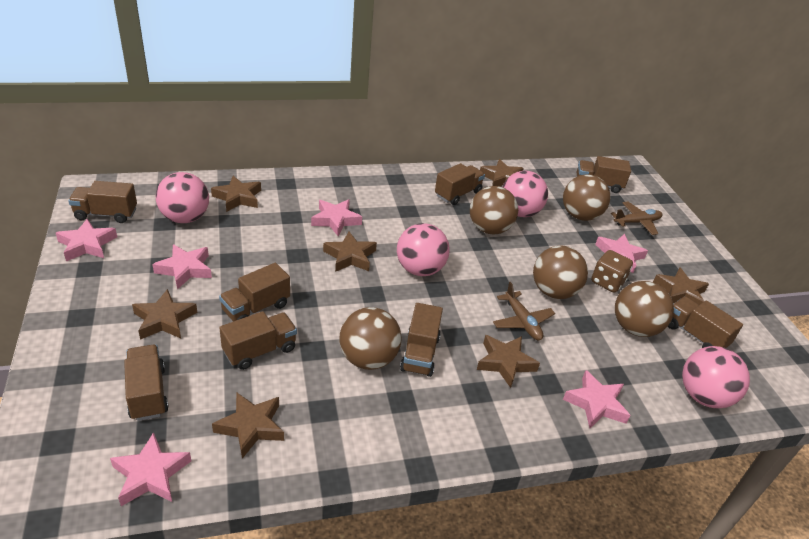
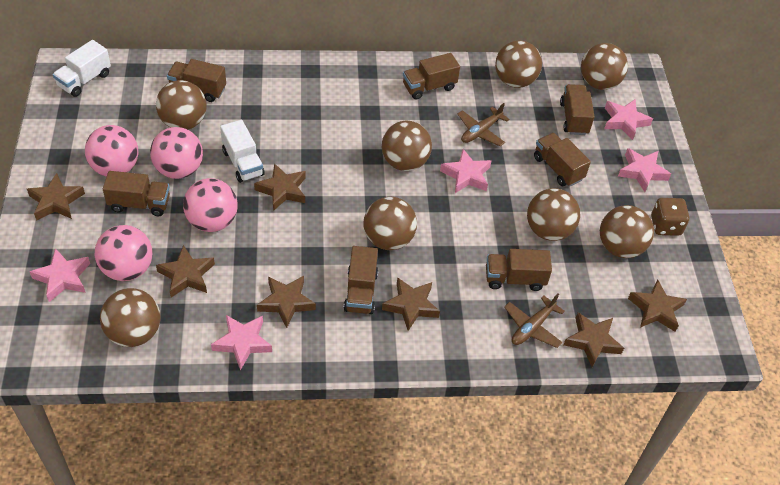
brown ball: 5 -> 8
brown truck: 8 -> 7
pink star: 6 -> 5
white truck: 0 -> 2

